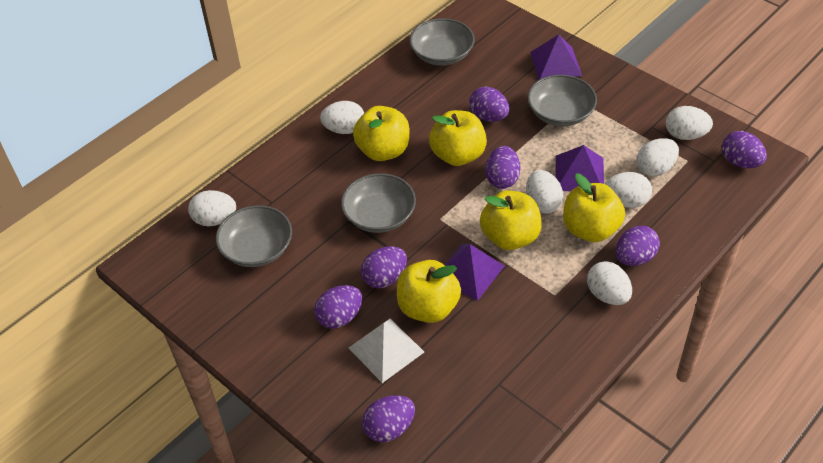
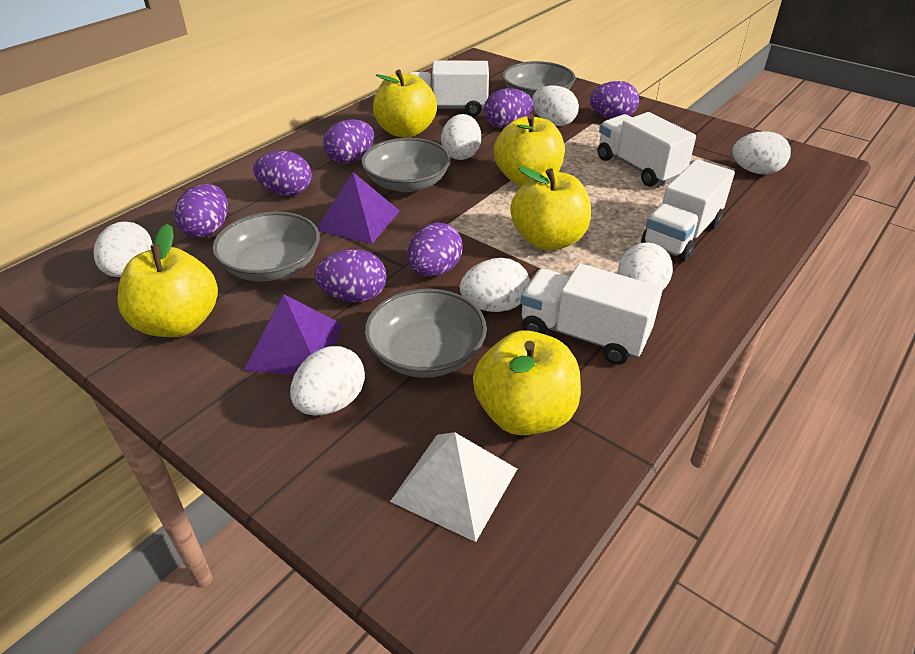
purple pyramid: 3 -> 2
white truck: 0 -> 4

